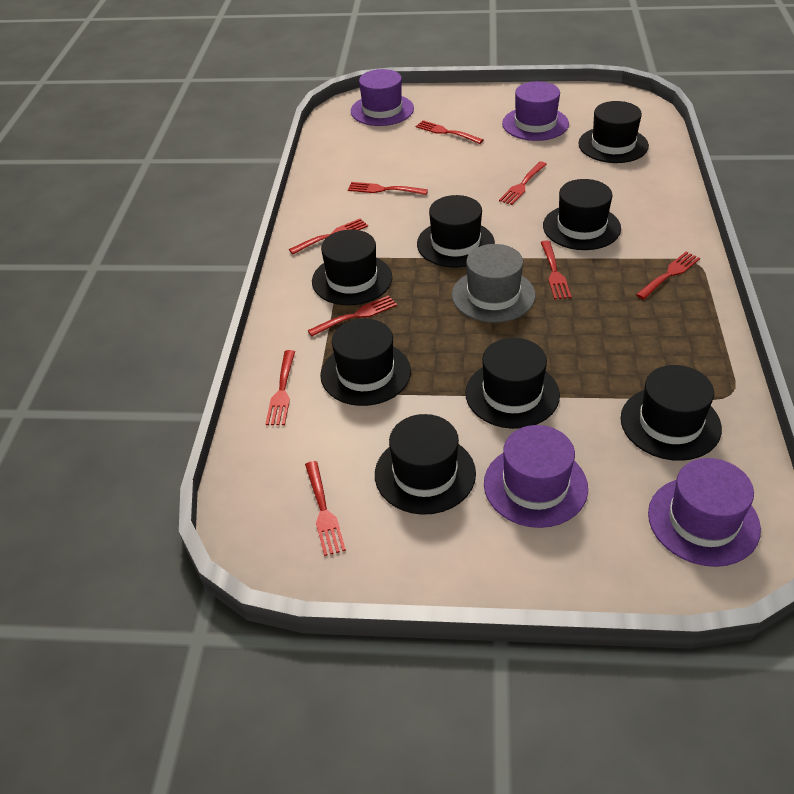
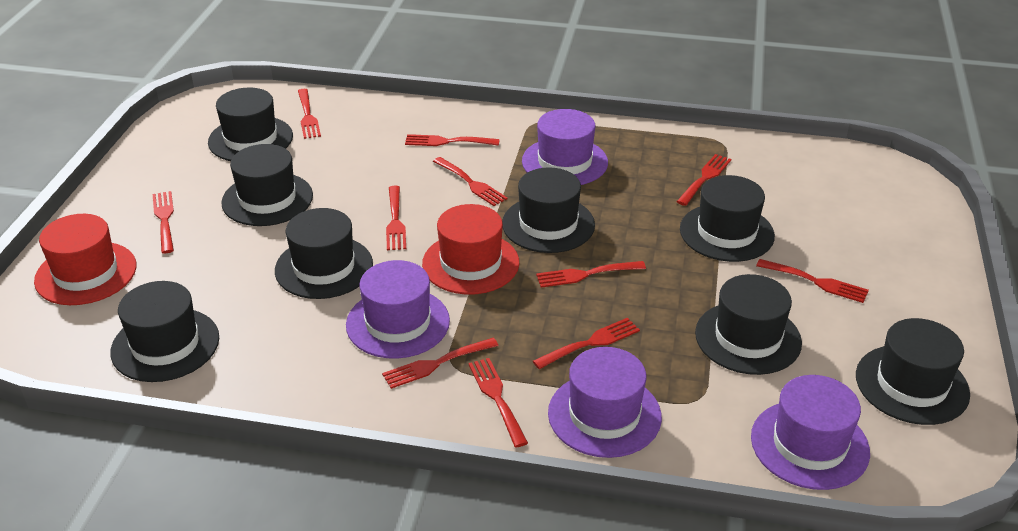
grey hat: 1 -> 0
red fork: 9 -> 11
red hat: 0 -> 2

